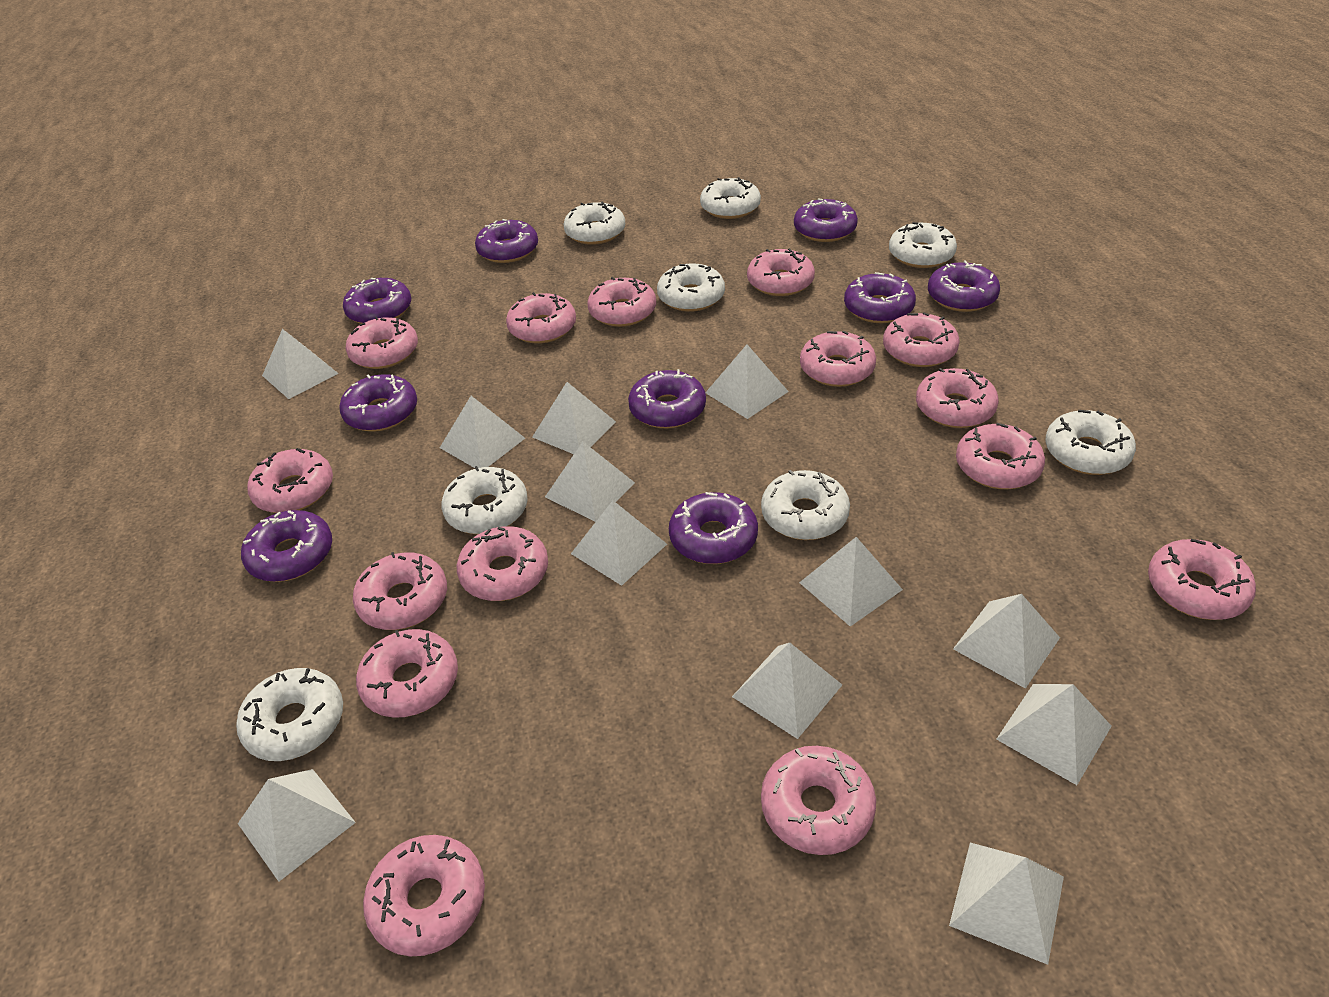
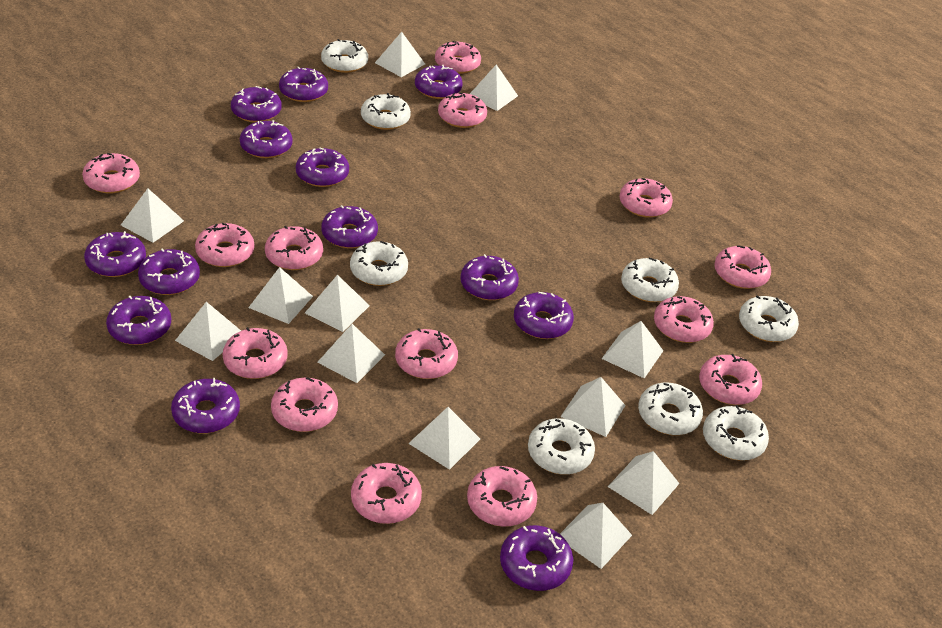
pink donut: 15 -> 14
purple donut: 9 -> 13

